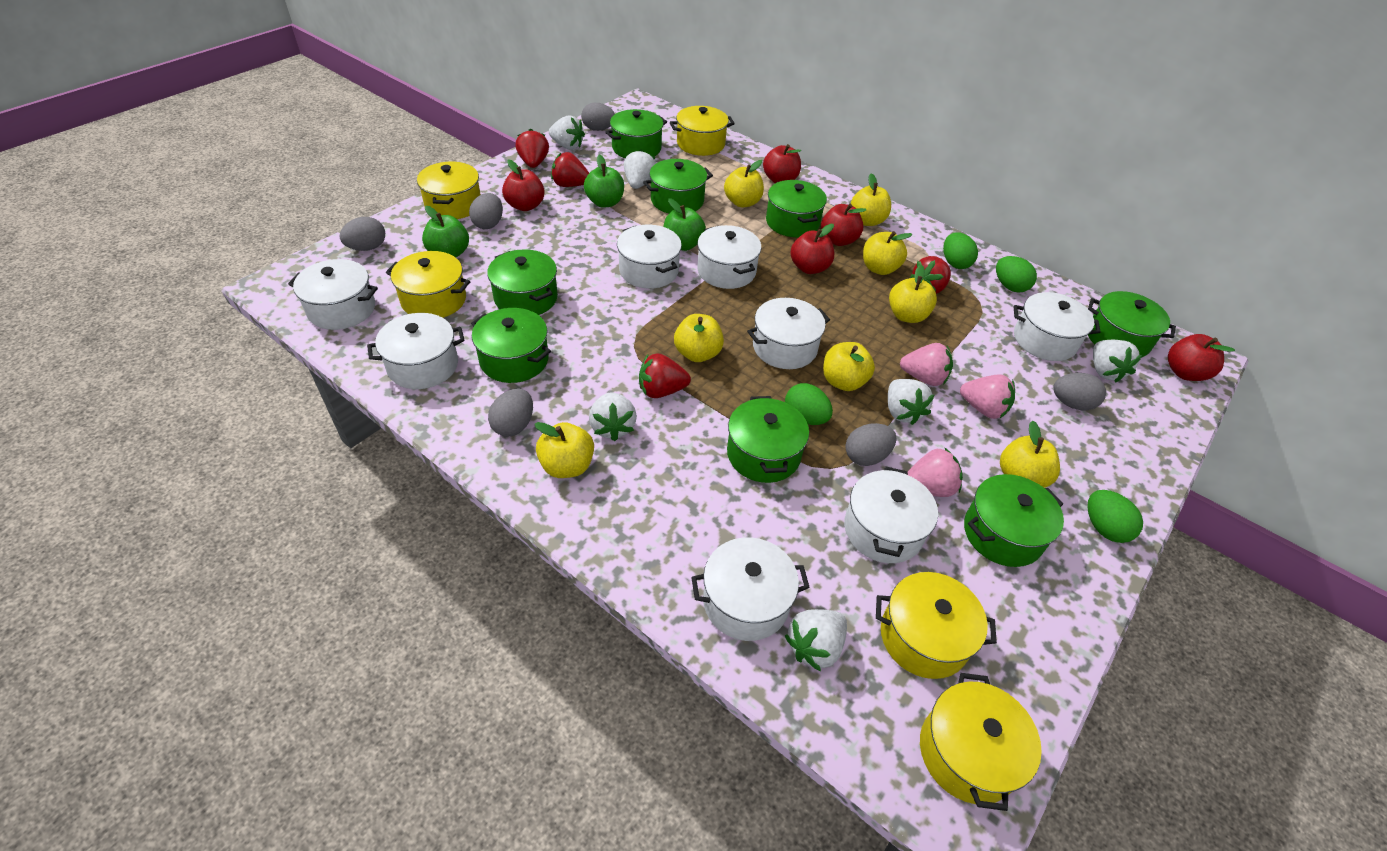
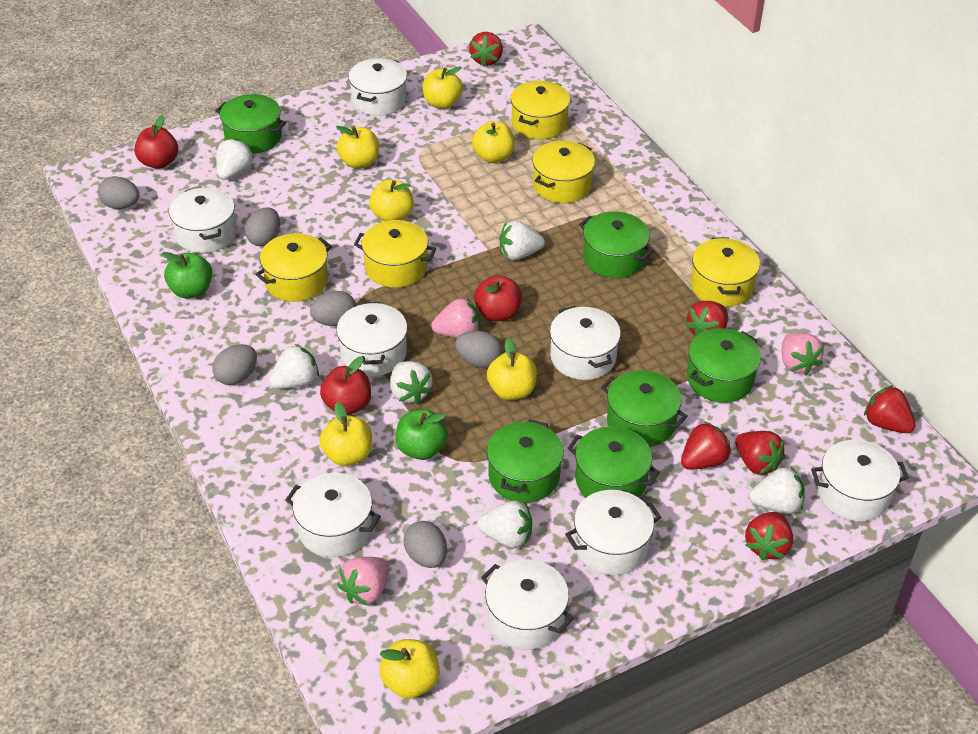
green apple: 3 -> 2
green egg: 4 -> 0
green pot: 8 -> 6
red apple: 5 -> 3
red strawberry: 4 -> 6
yellow apple: 8 -> 7

